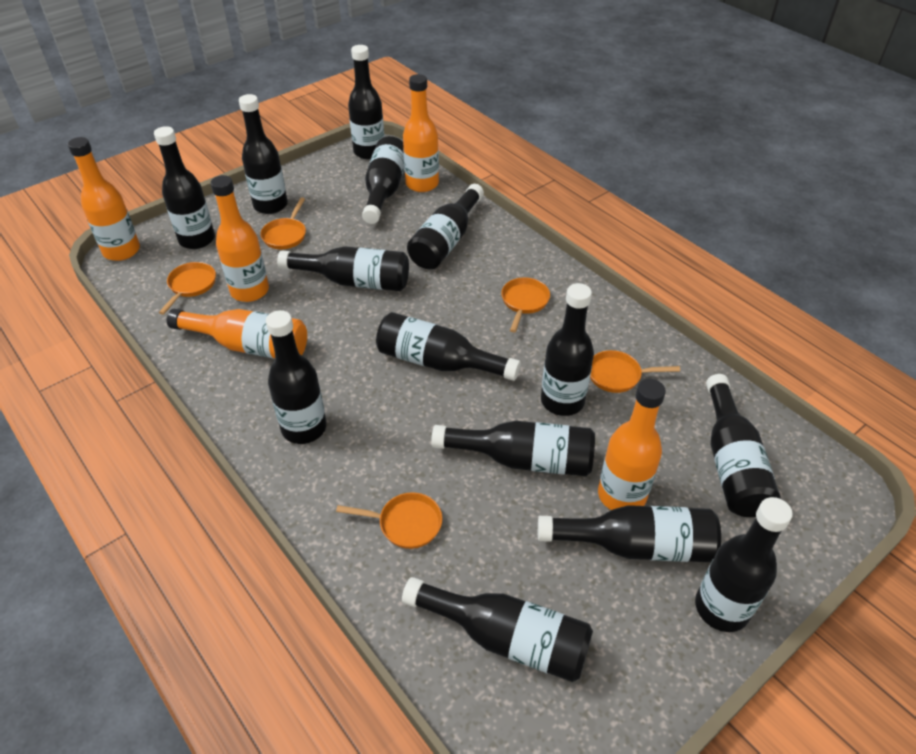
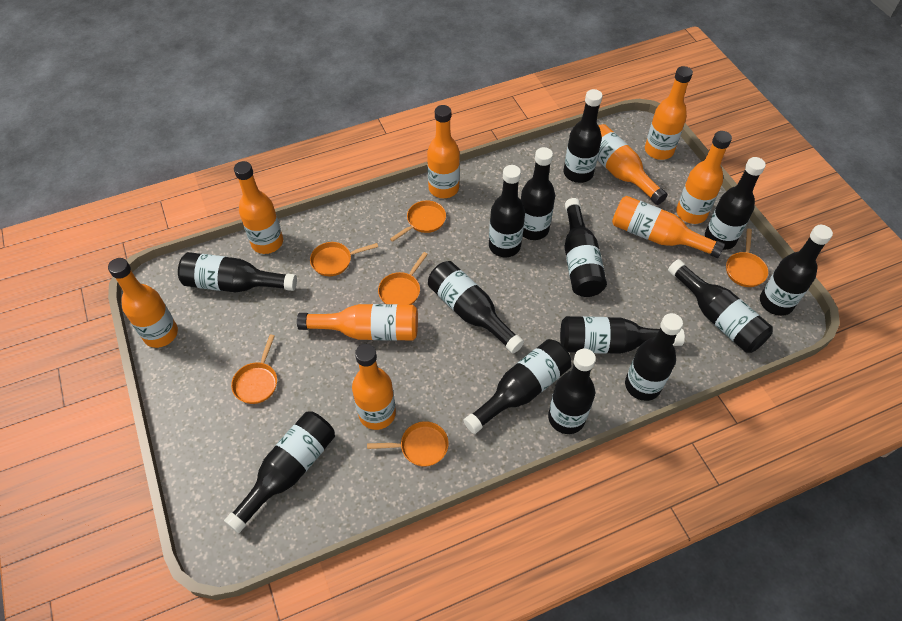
orange bottle: 5 -> 9
orange pan: 5 -> 6

